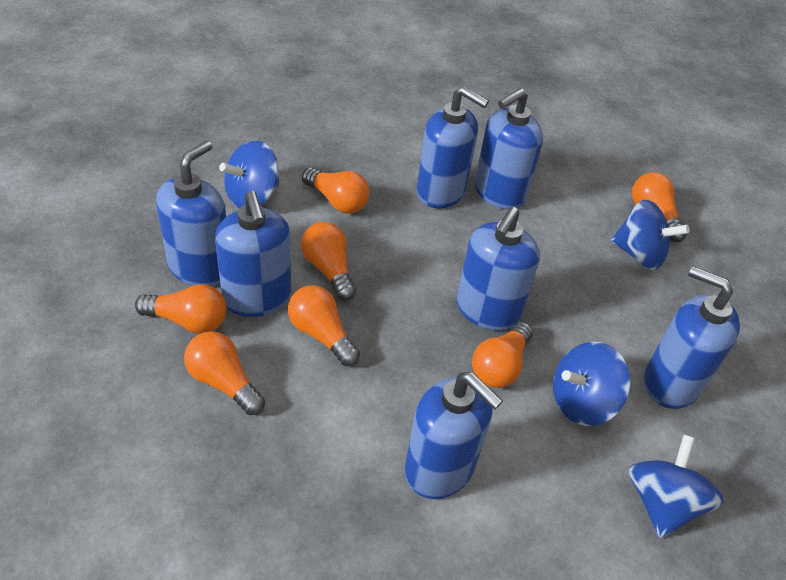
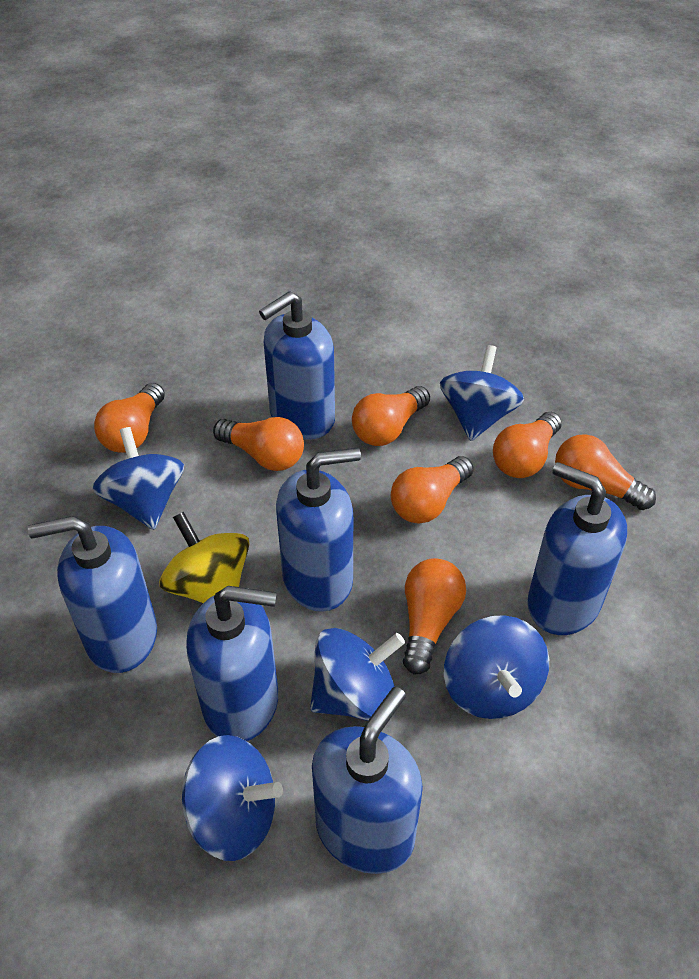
blue soap dispenser: 7 -> 6
blue spinning top: 4 -> 5
yellow spinning top: 0 -> 1

